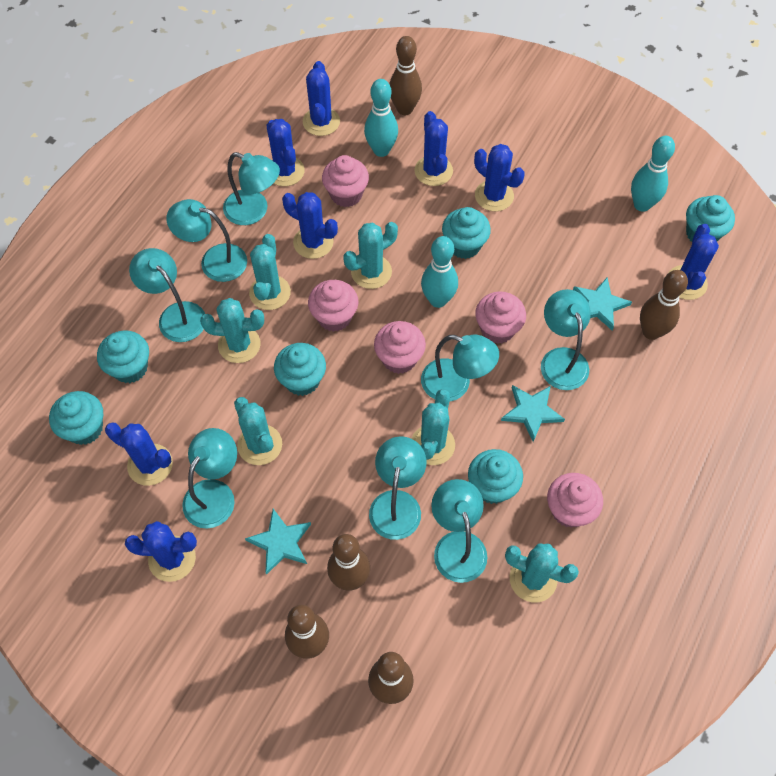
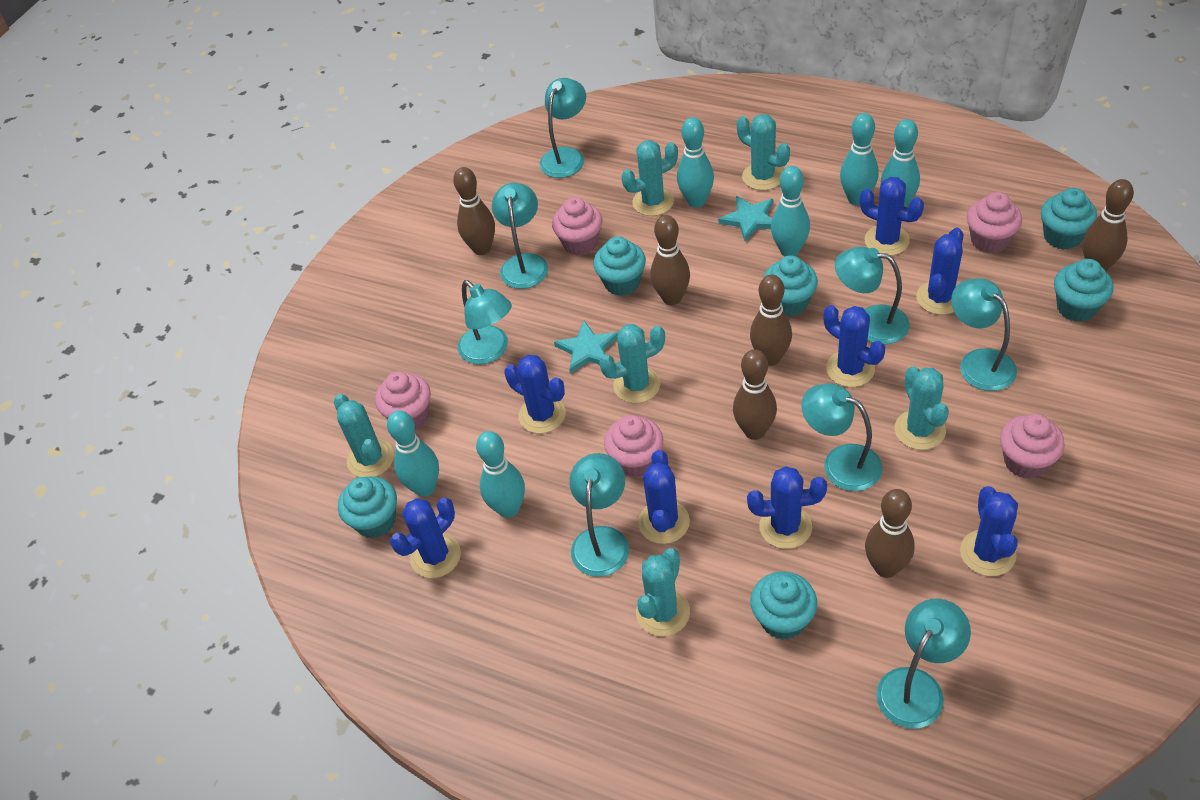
brown bowling pin: 5 -> 6
turquoise bowling pin: 3 -> 6
turquoise star: 3 -> 2

